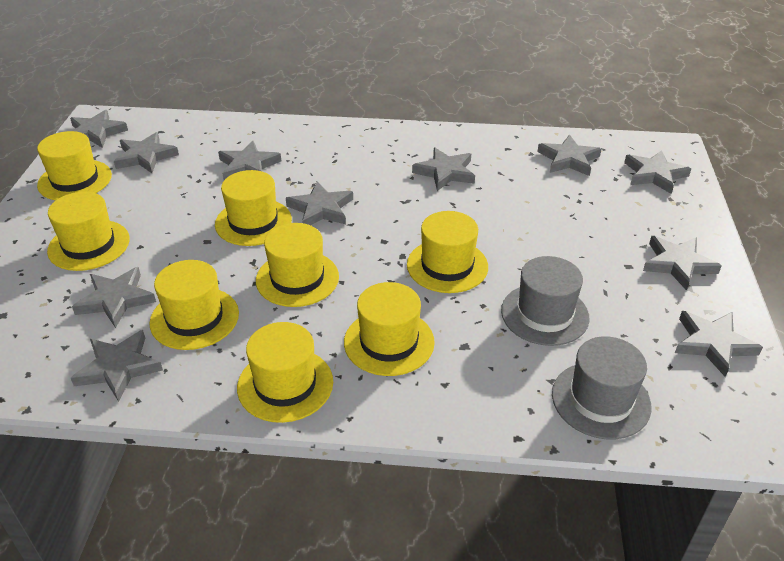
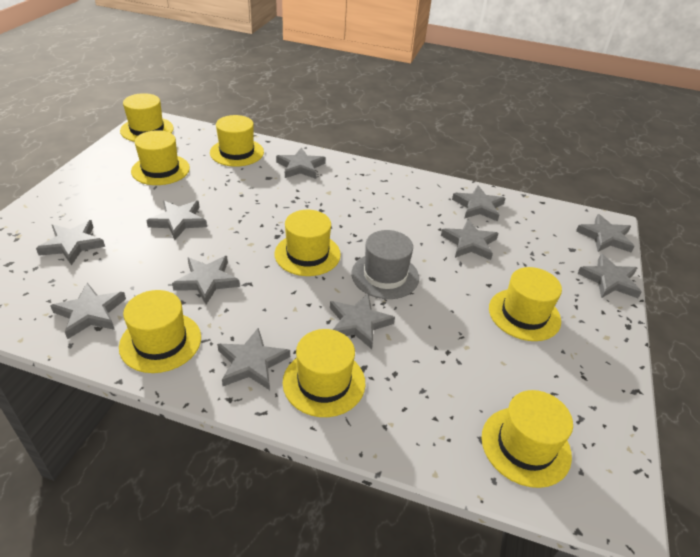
grey hat: 2 -> 1

